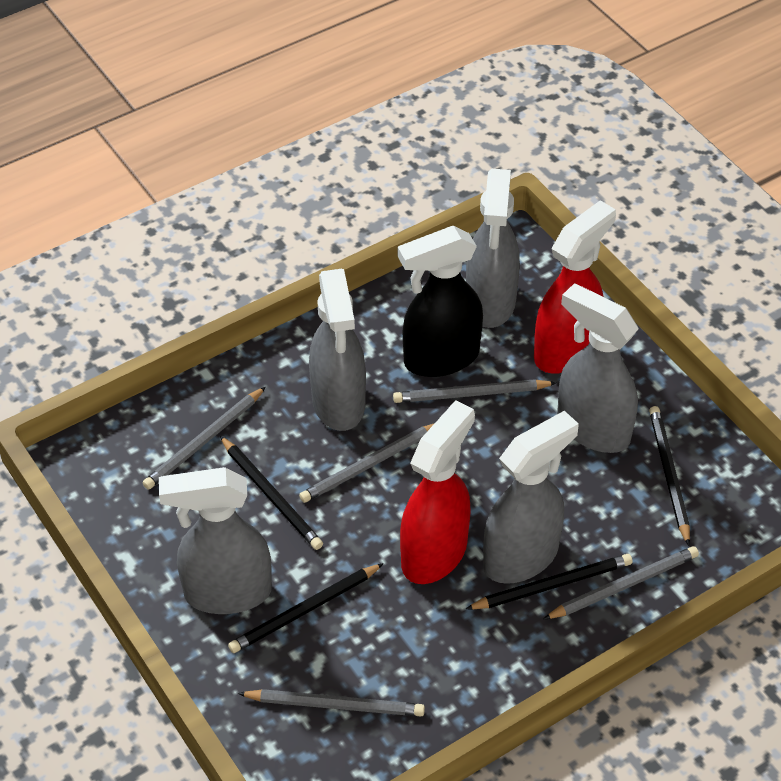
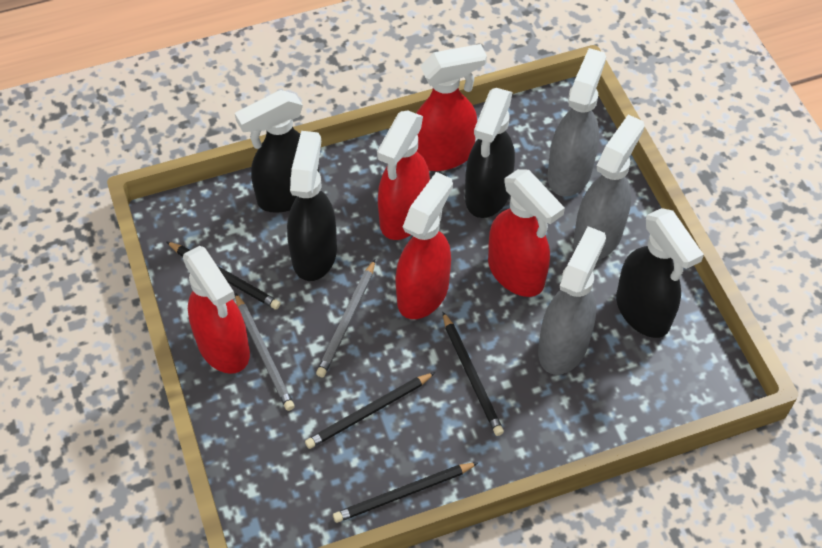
black spray bottle: 1 -> 4
grey pencil: 5 -> 2
grey spray bottle: 5 -> 3
red spray bottle: 2 -> 5

